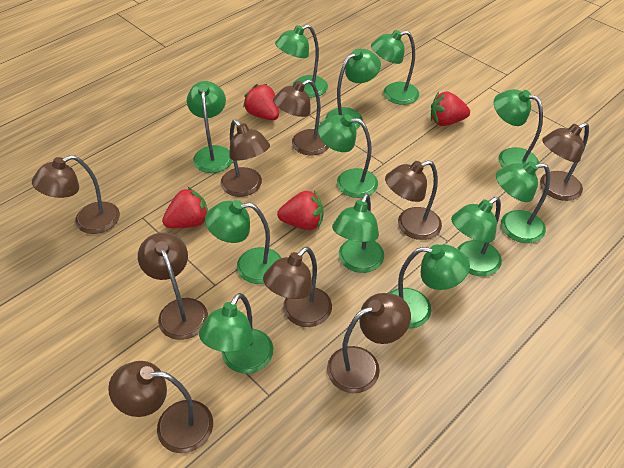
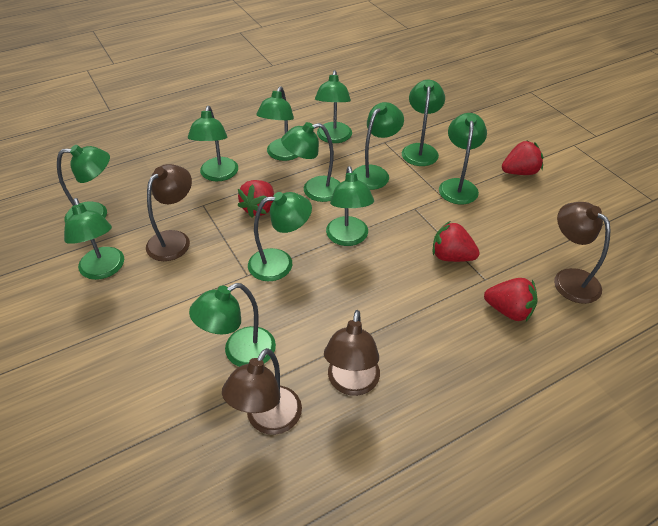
brown lamp: 9 -> 4

